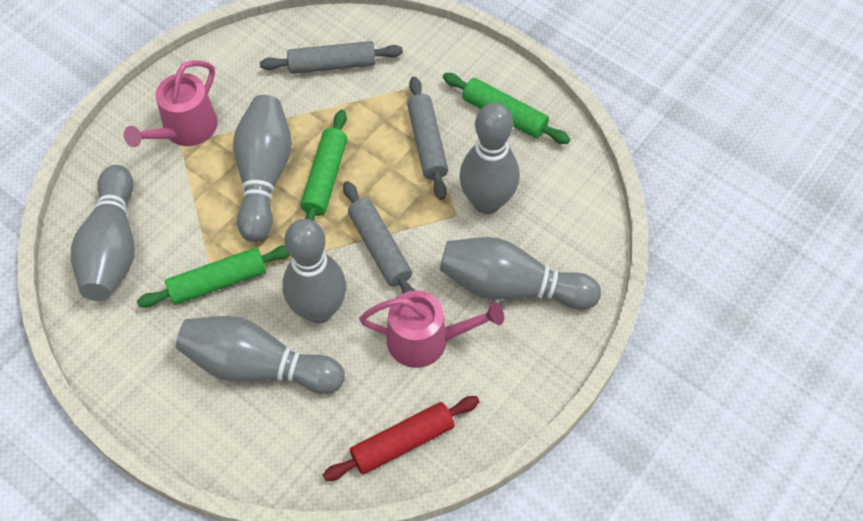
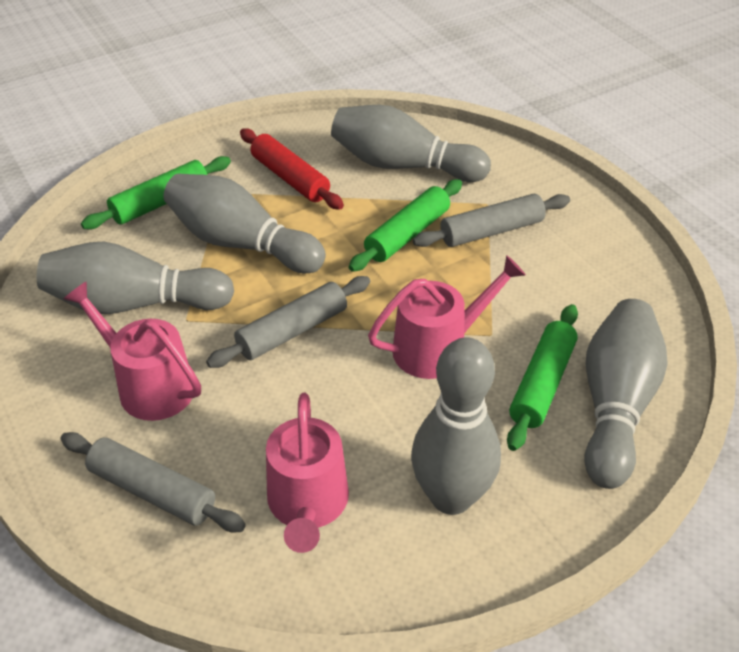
grey bowling pin: 6 -> 5
pink watering can: 2 -> 3

